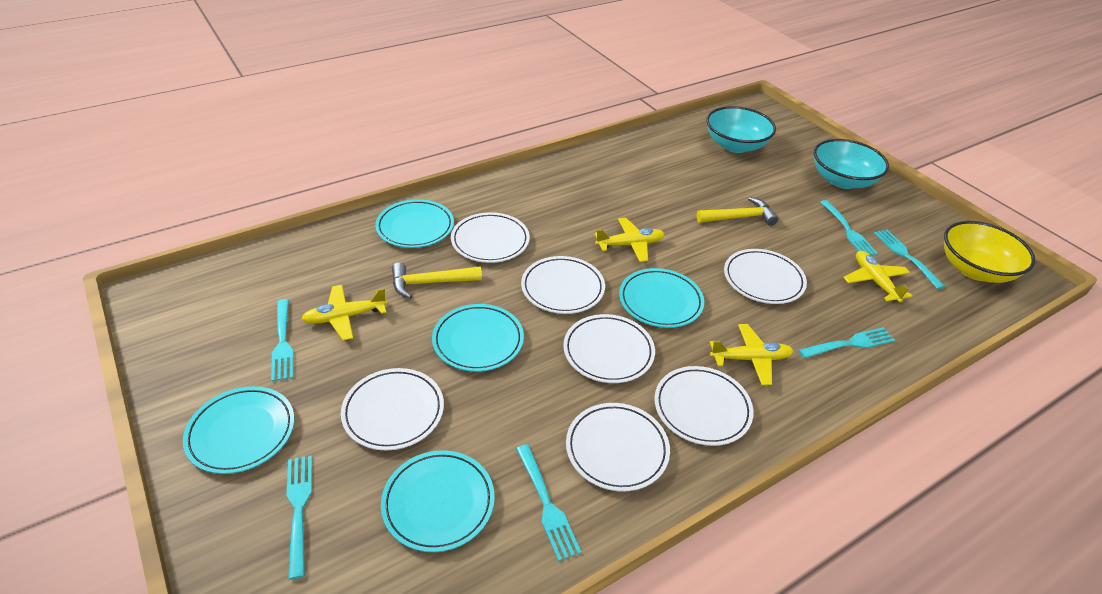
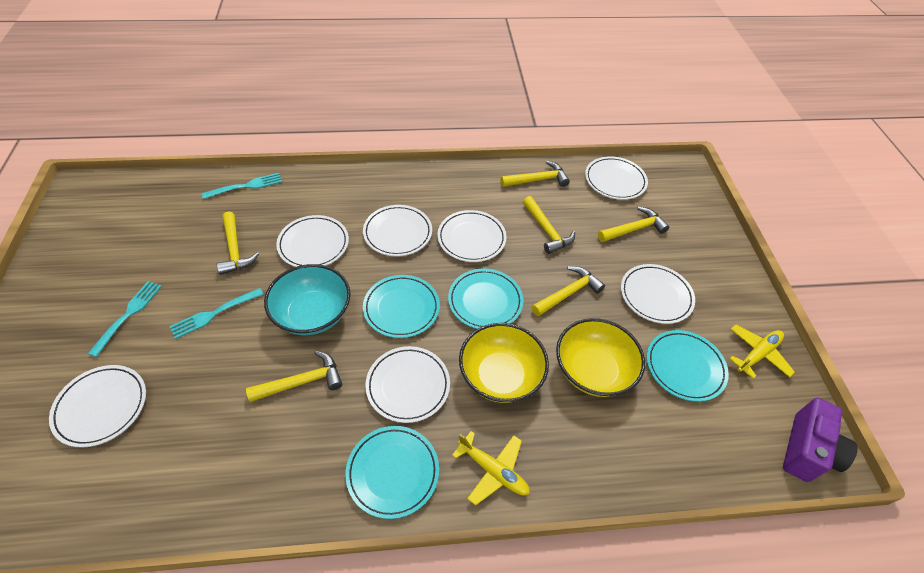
purple camera: 0 -> 1
turquoise bowl: 2 -> 1
turquoise fork: 6 -> 3
turquoise plate: 5 -> 4
yellow bowl: 1 -> 2
yellow hammer: 2 -> 6
yellow plane: 4 -> 2

